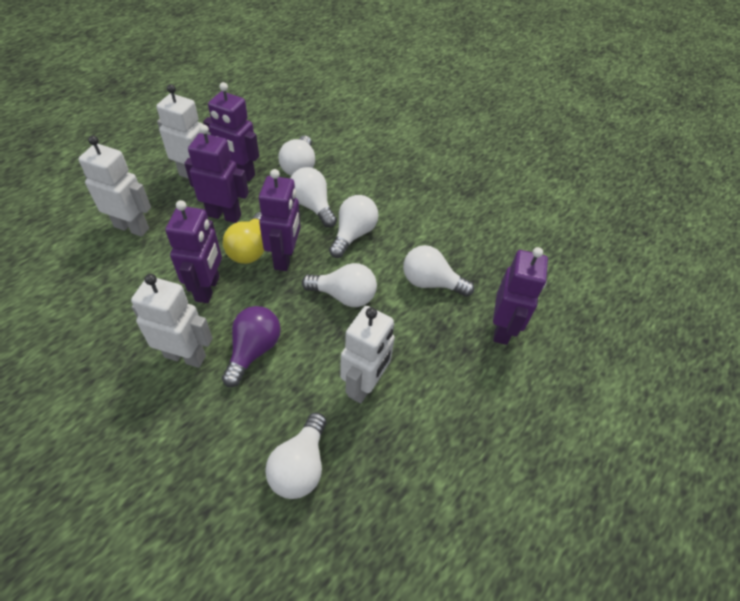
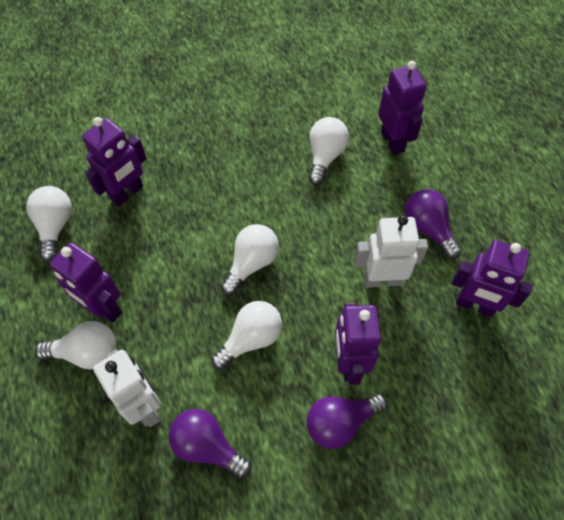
purple light bulb: 1 -> 3
white light bulb: 6 -> 5
white robot: 4 -> 2
yellow light bulb: 1 -> 0

